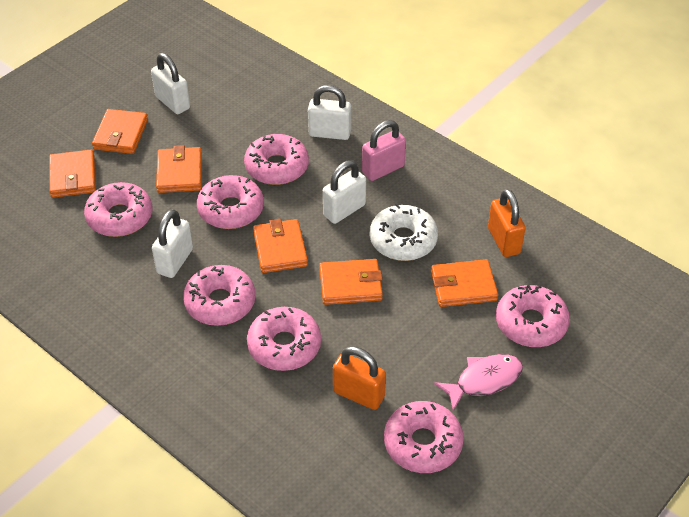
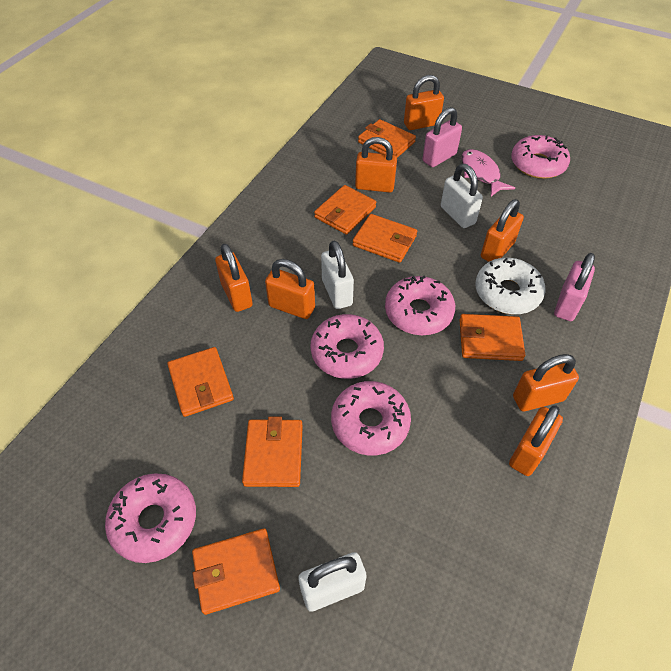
orange padlock: 2 -> 7
orange wallet: 6 -> 7
pink donut: 7 -> 5
pink padlock: 1 -> 2
white padlock: 4 -> 3

